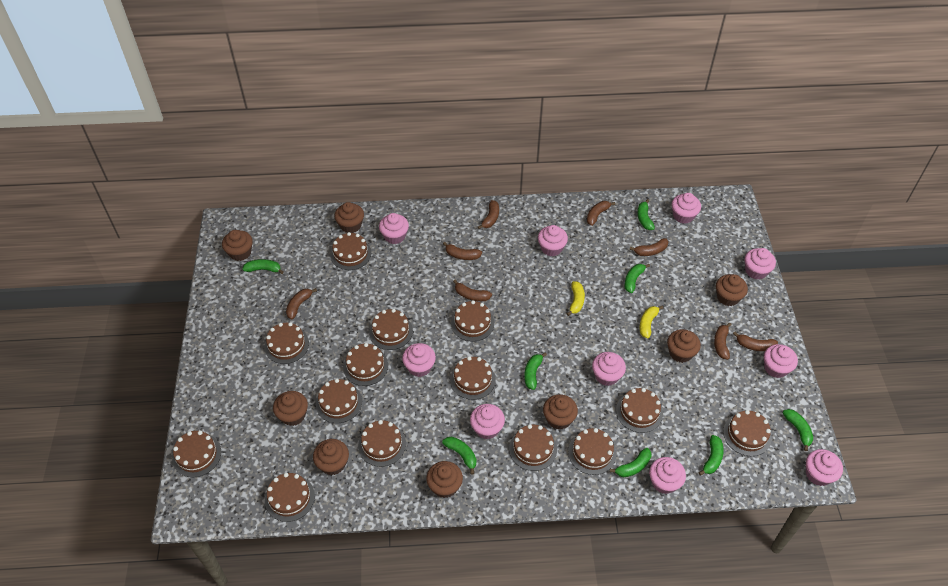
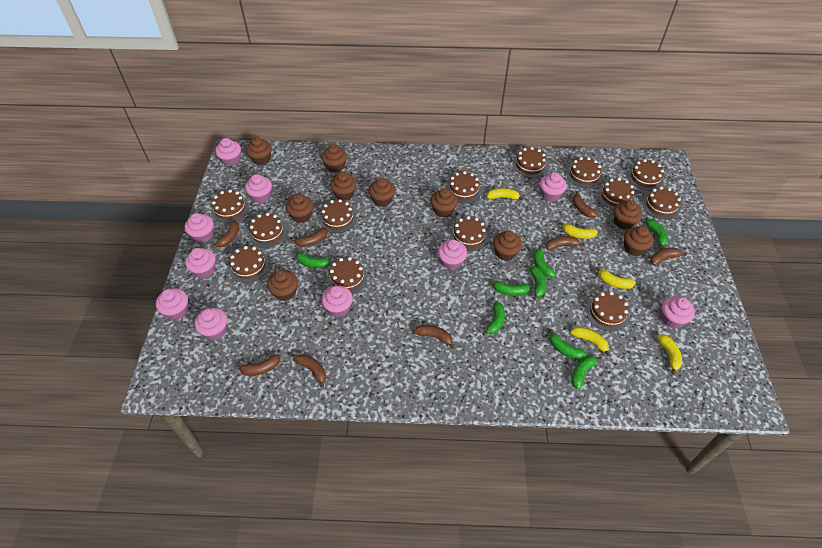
brown cake: 14 -> 13
brown cupcake: 8 -> 10
yellow banana: 2 -> 5

